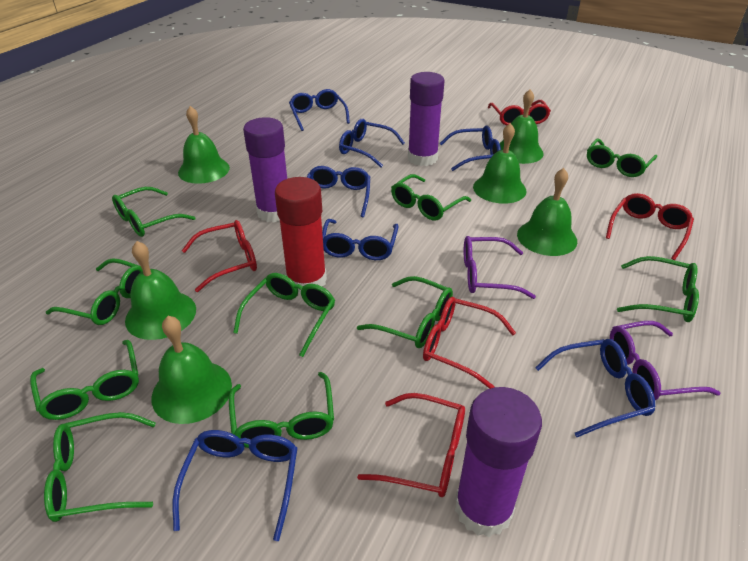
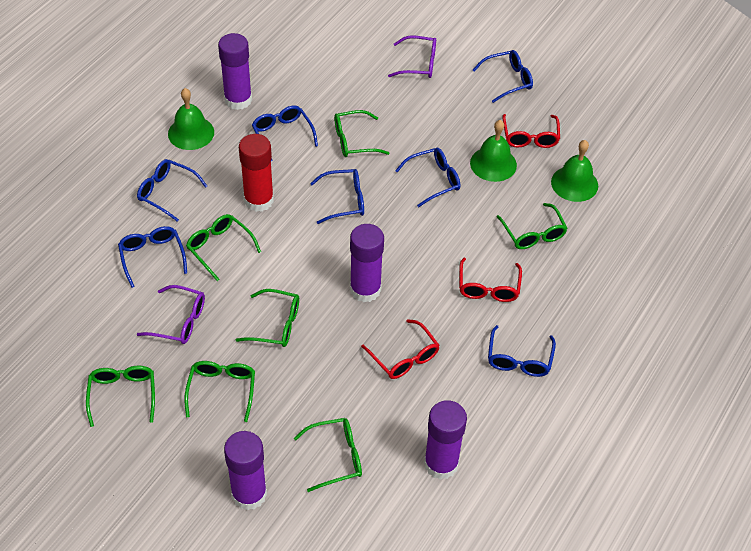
green bell: 6 -> 3
green glasses: 10 -> 7
purple glue stick: 3 -> 4
red glasses: 5 -> 3

